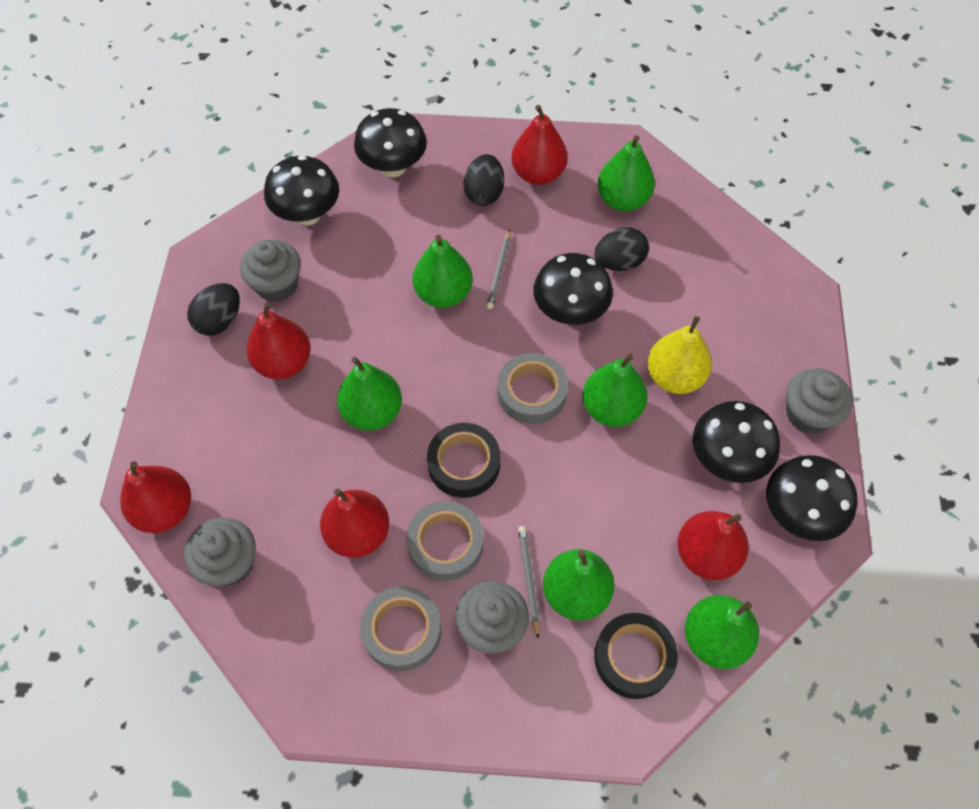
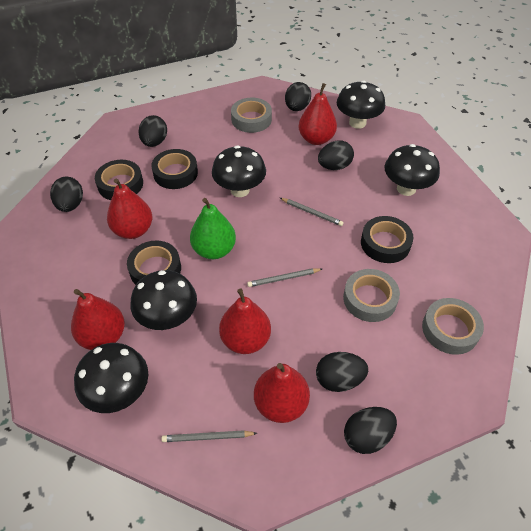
black egg: 3 -> 6
black tape: 2 -> 4
green pear: 6 -> 1
grey cupcake: 4 -> 0
grey pencil: 2 -> 3
yellow pear: 1 -> 0

